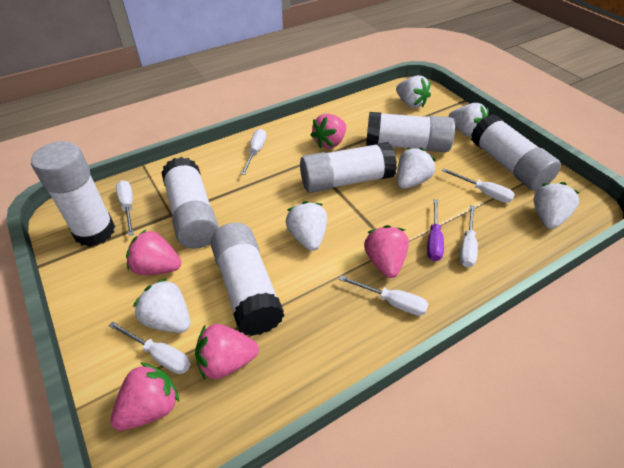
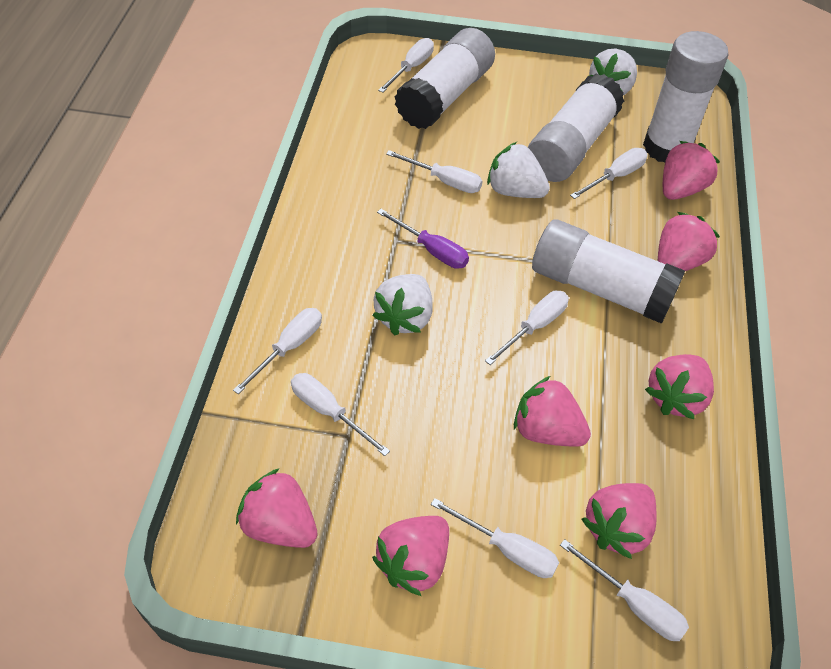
pink strawberry: 5 -> 7
white glue stick: 6 -> 4
white screwdriver: 6 -> 8
white strawberry: 6 -> 3

